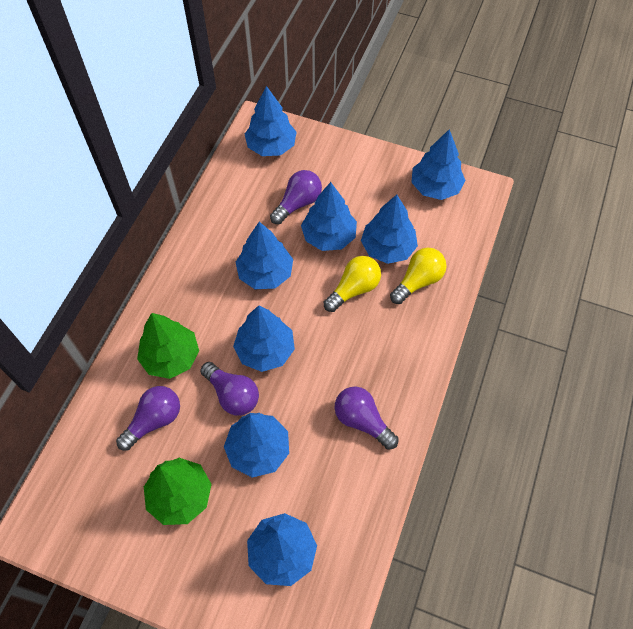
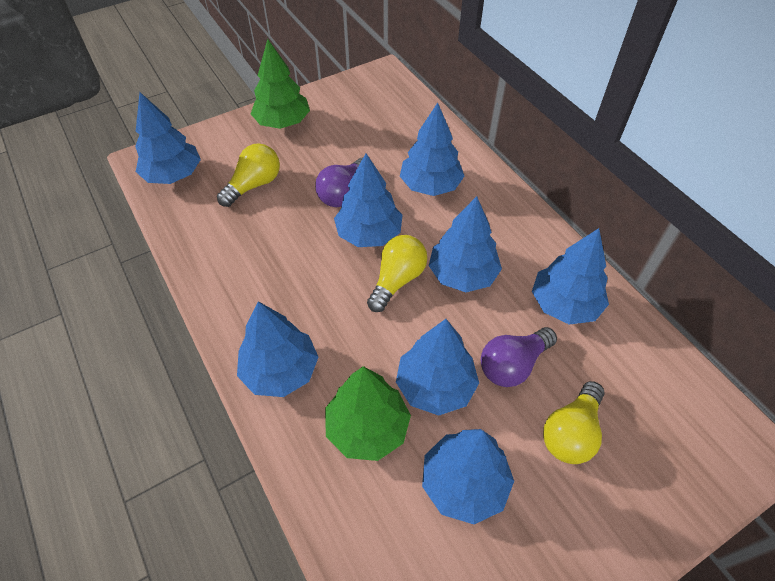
purple light bulb: 4 -> 2
yellow light bulb: 2 -> 3

